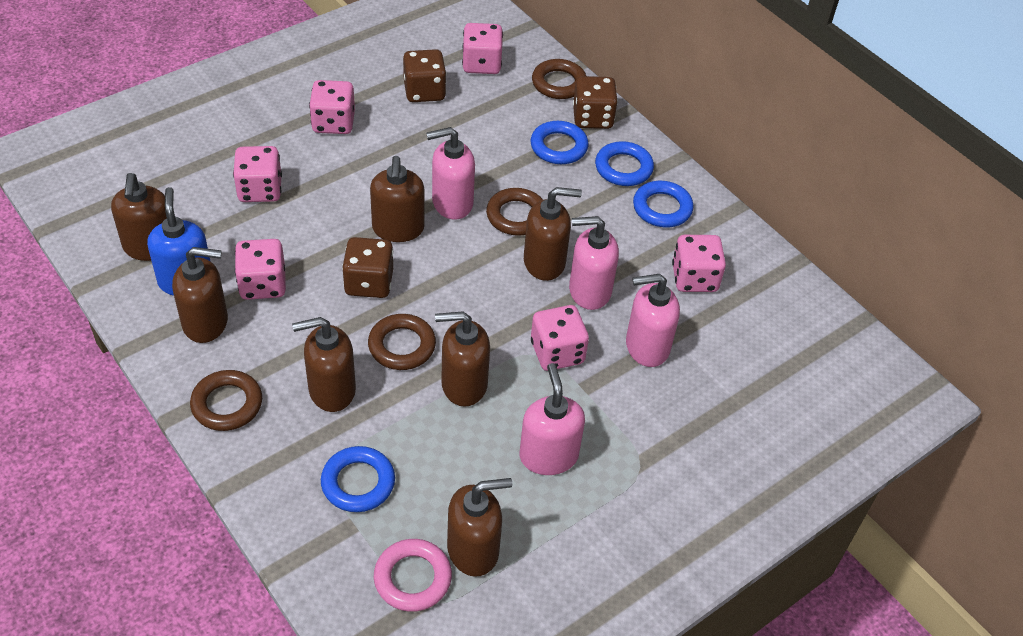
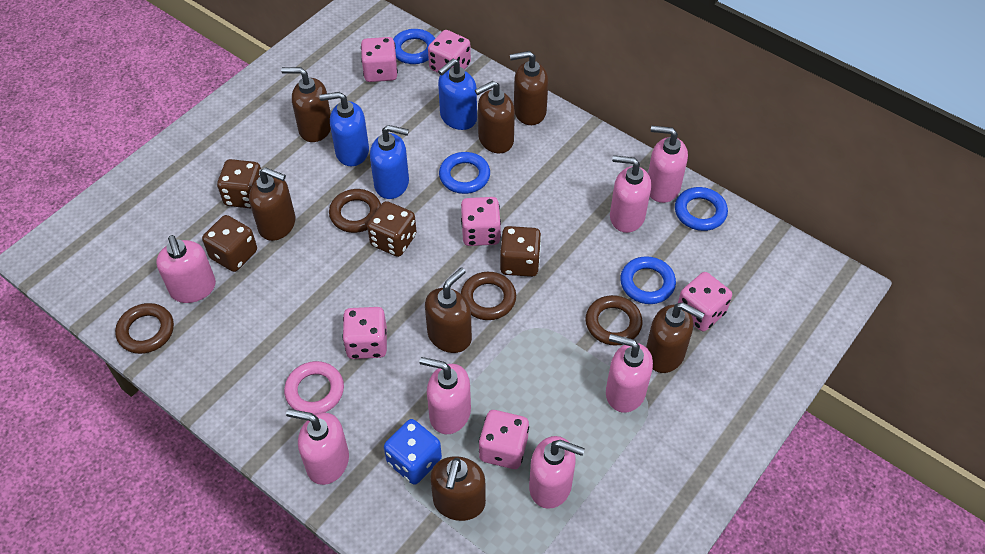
blue dice: 0 -> 1
blue soap dispenser: 1 -> 3
brown dice: 3 -> 4
pink soap dispenser: 4 -> 7

